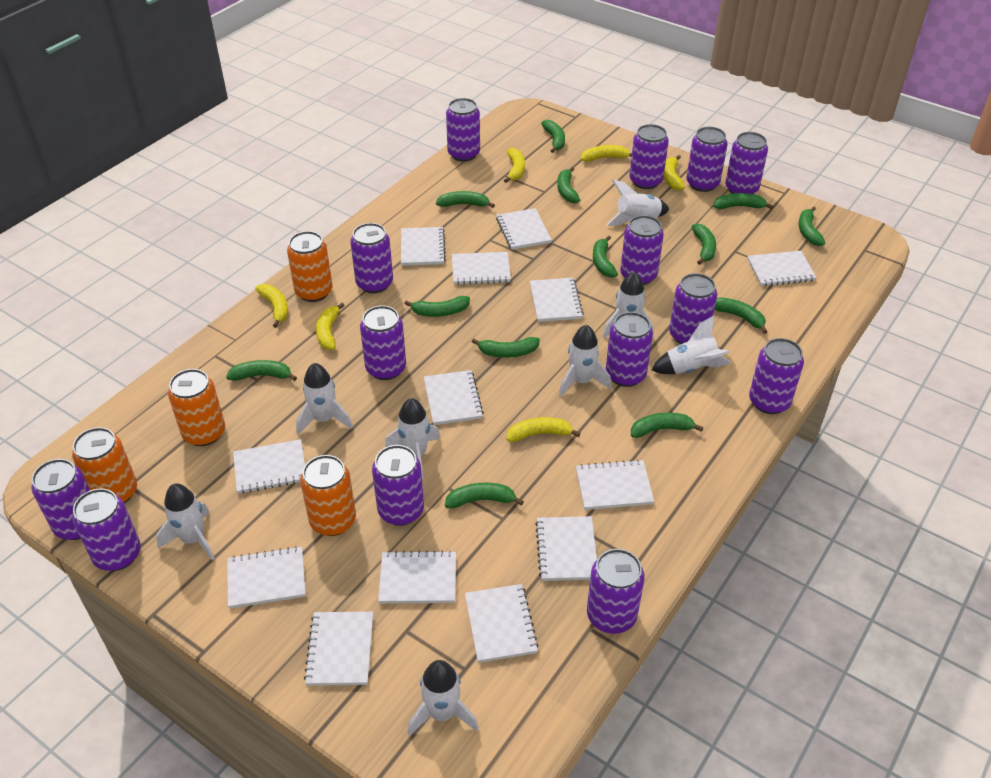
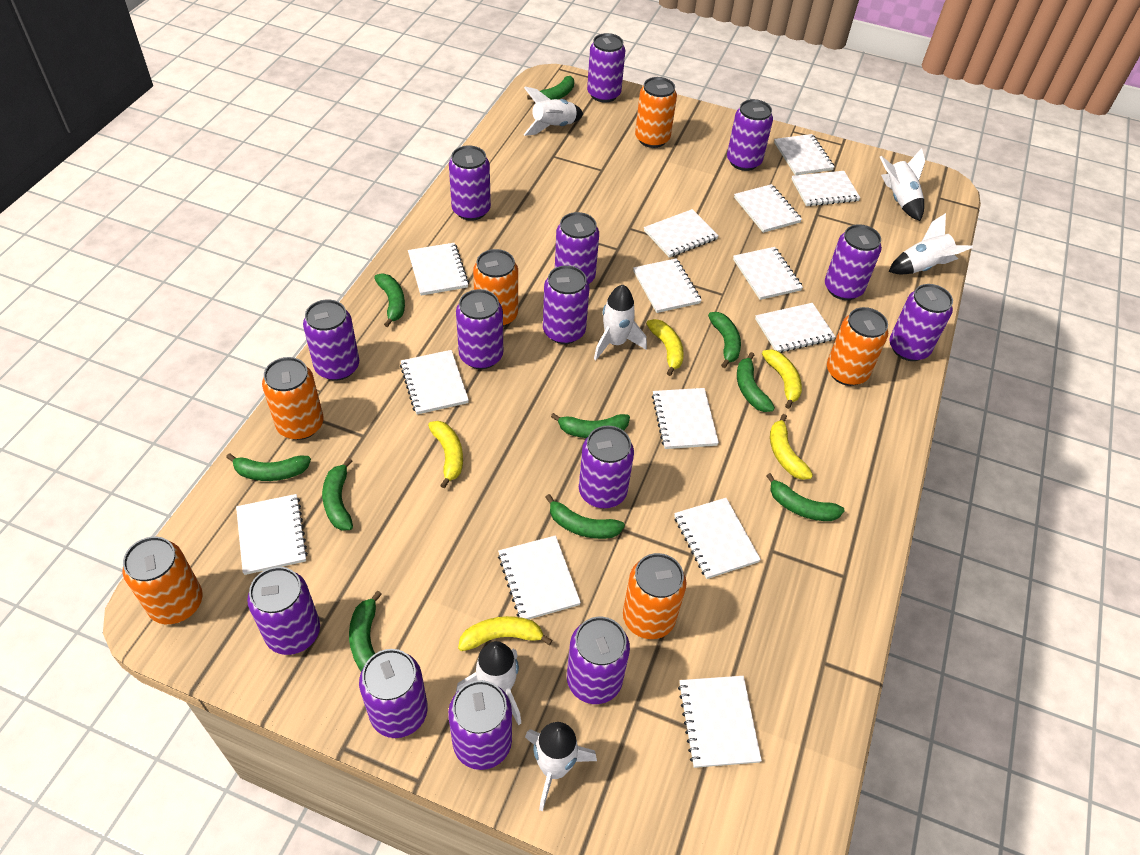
green banana: 13 -> 10
orange can: 4 -> 6
white notebook: 13 -> 14
white rocket: 8 -> 6
yellow banana: 6 -> 5

